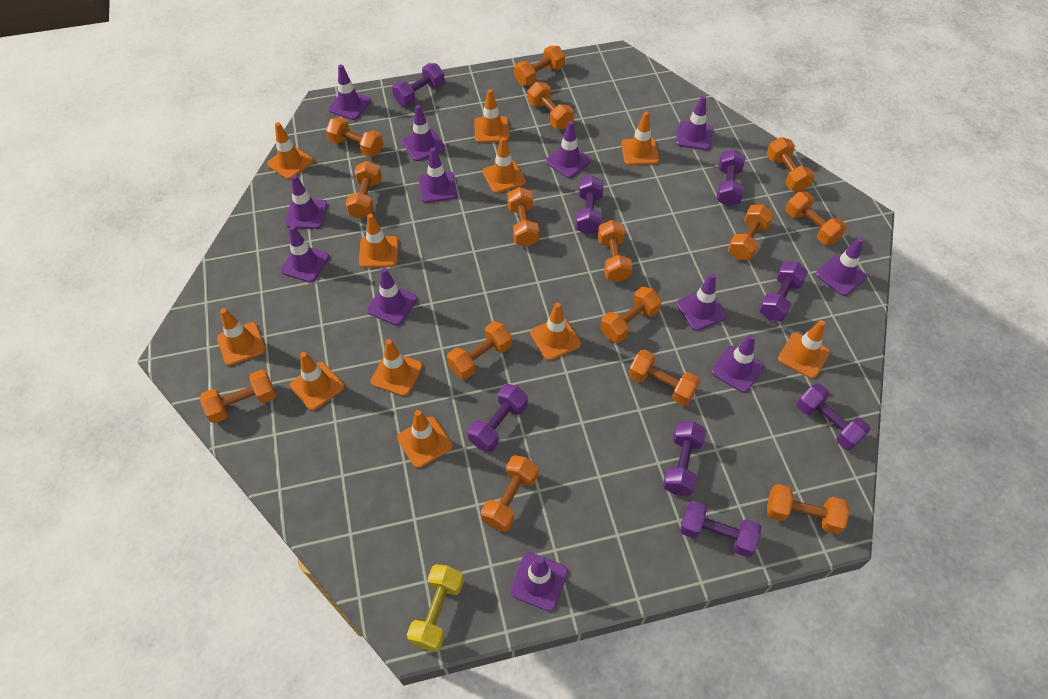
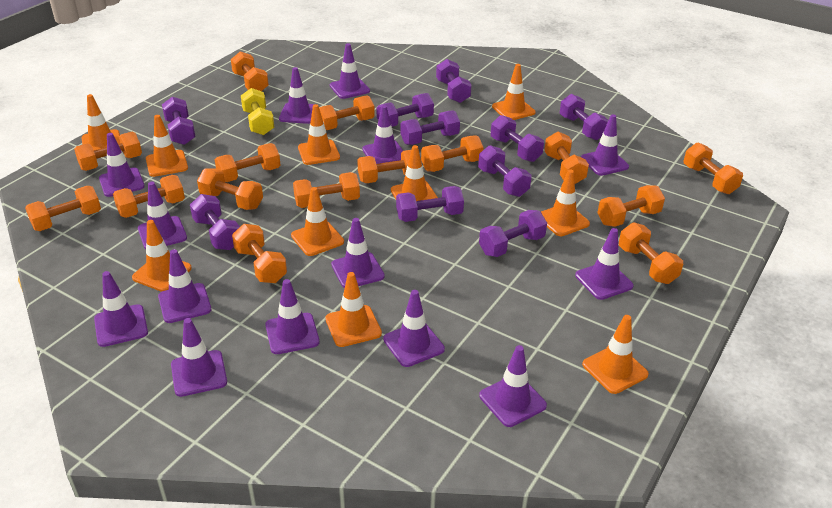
orange traffic cone: 11 -> 10
purple dumbbell: 8 -> 10
purple traffic cone: 12 -> 14

